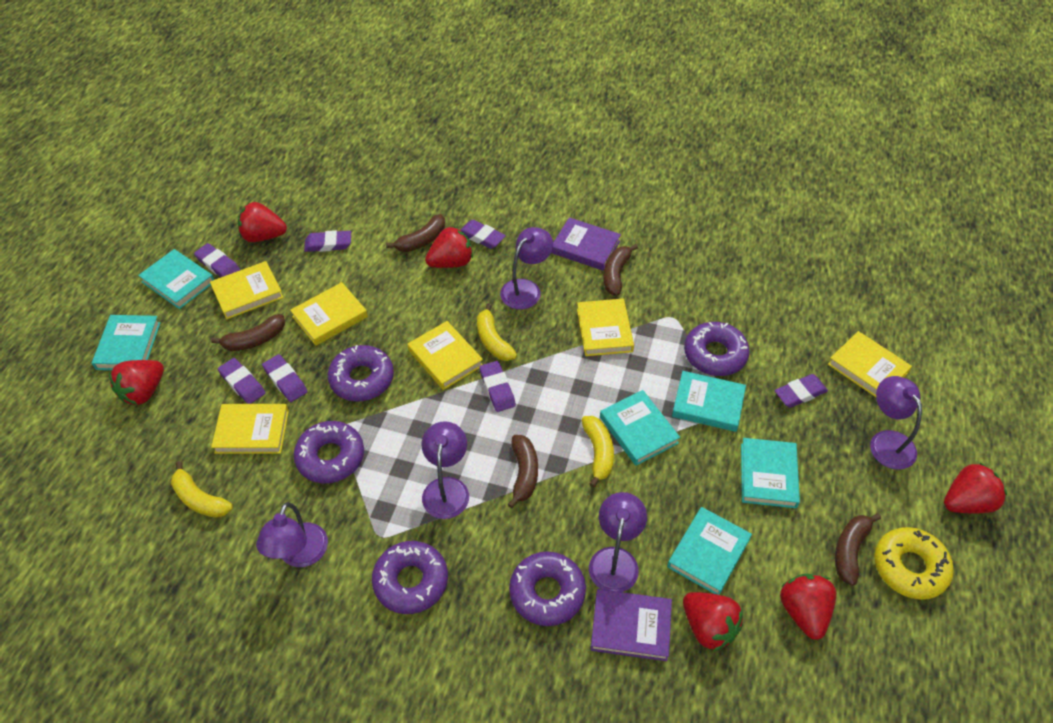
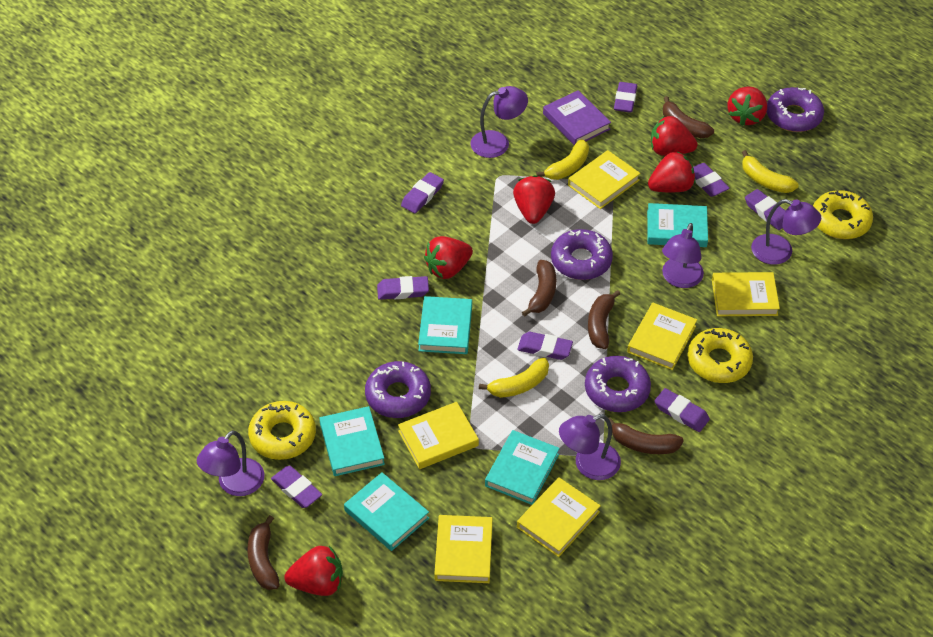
purple book: 2 -> 1
purple donut: 5 -> 4
purple eraser: 7 -> 8
turquoise book: 6 -> 5
yellow donut: 1 -> 3

